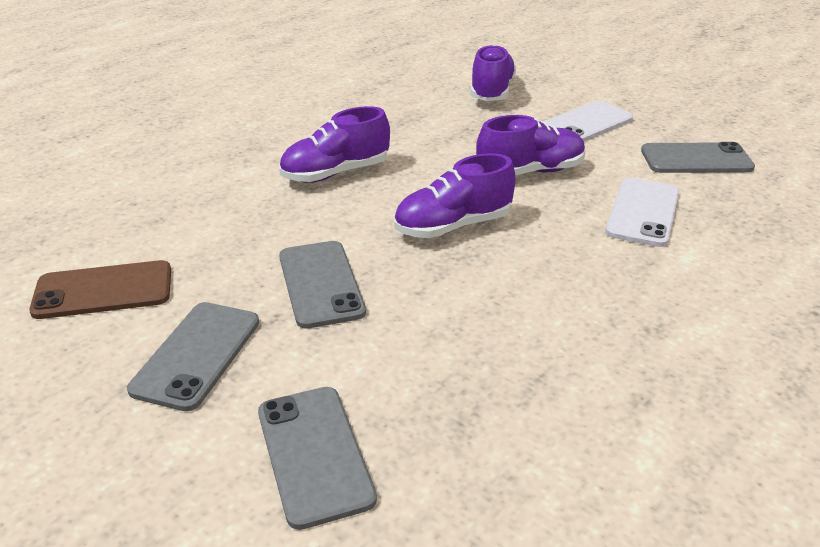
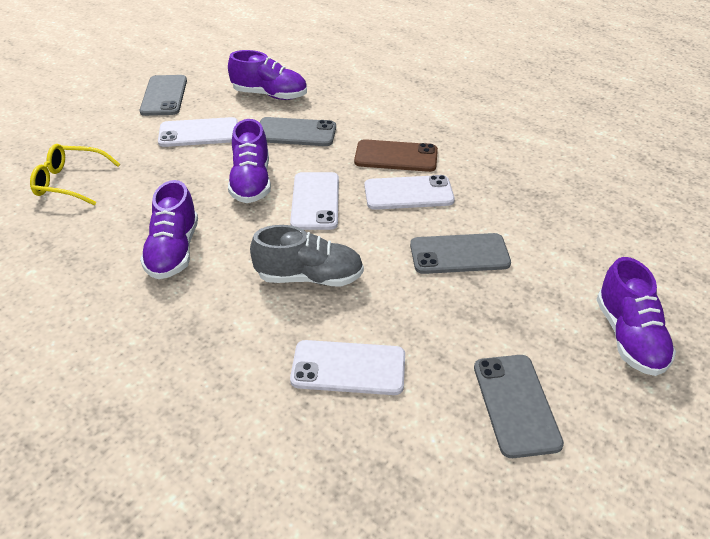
grey shoe: 0 -> 1
white phone: 2 -> 4
yellow glasses: 0 -> 1

